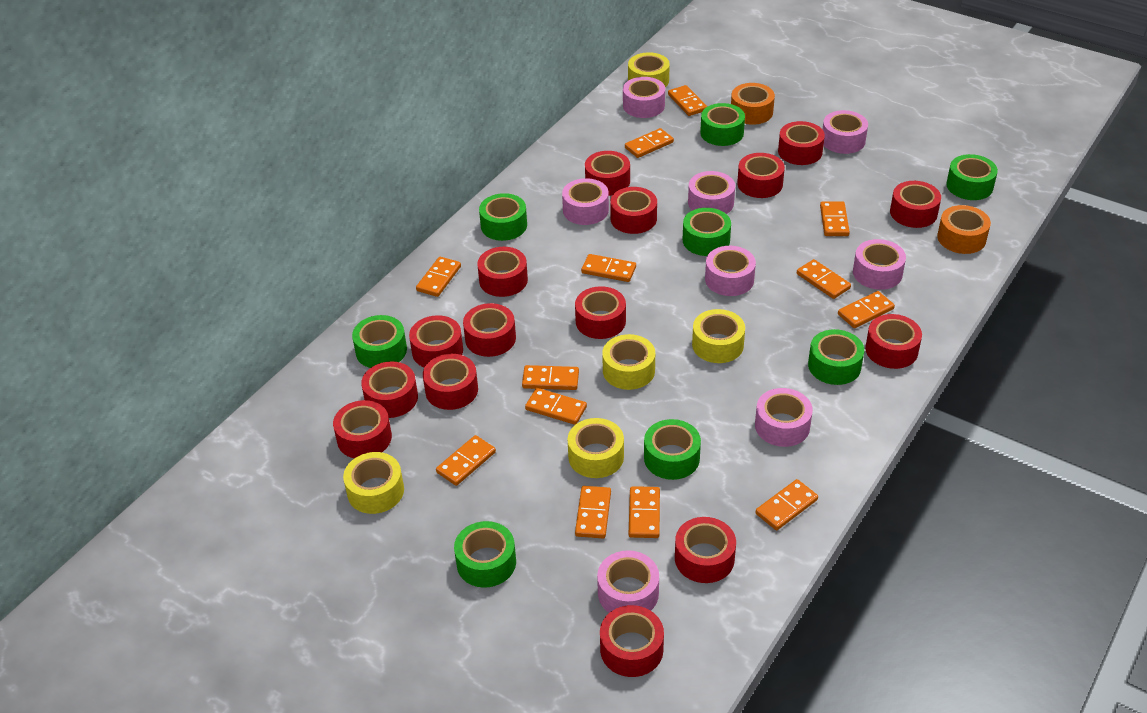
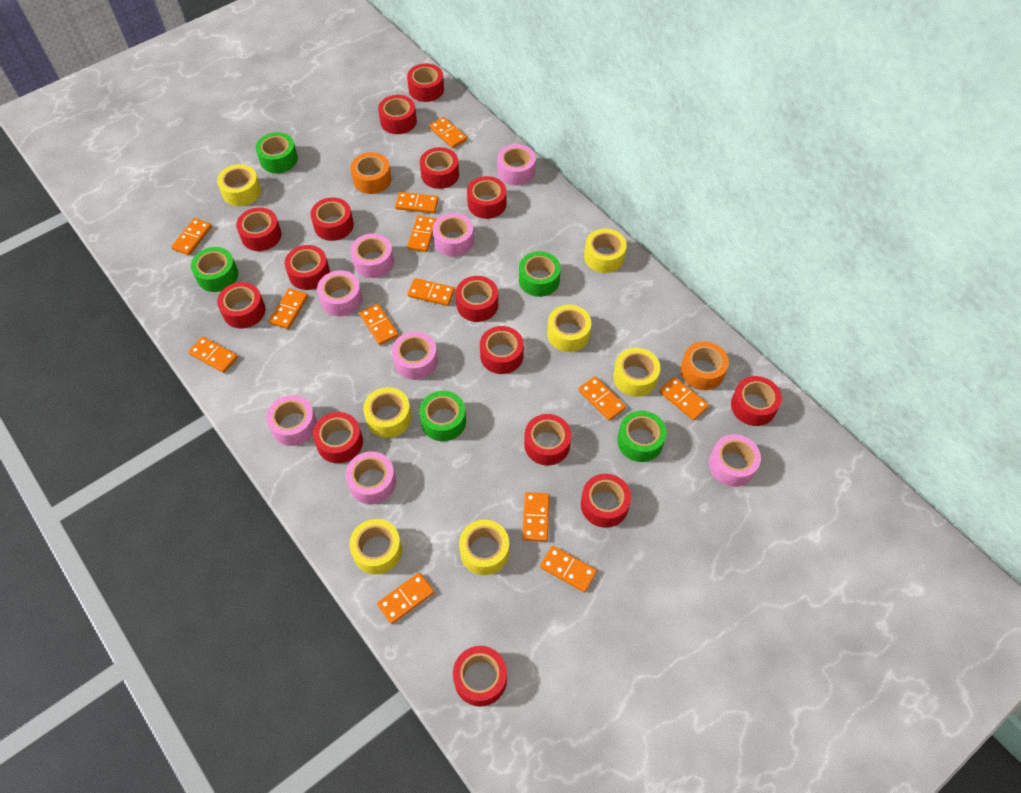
green tape: 8 -> 5
yellow tape: 5 -> 7

